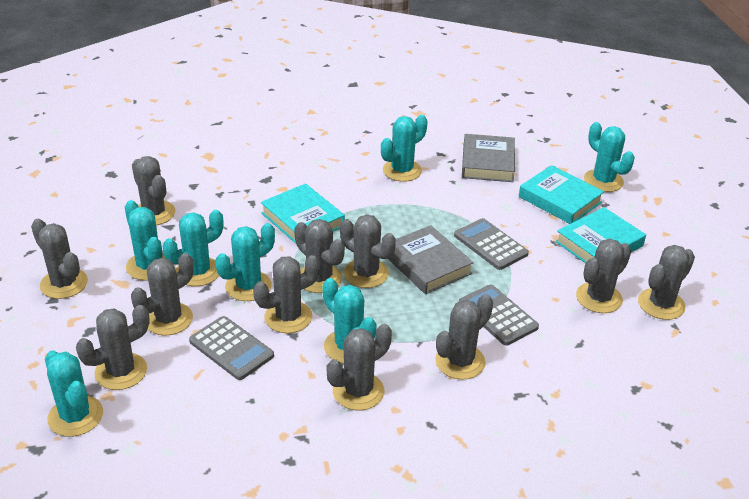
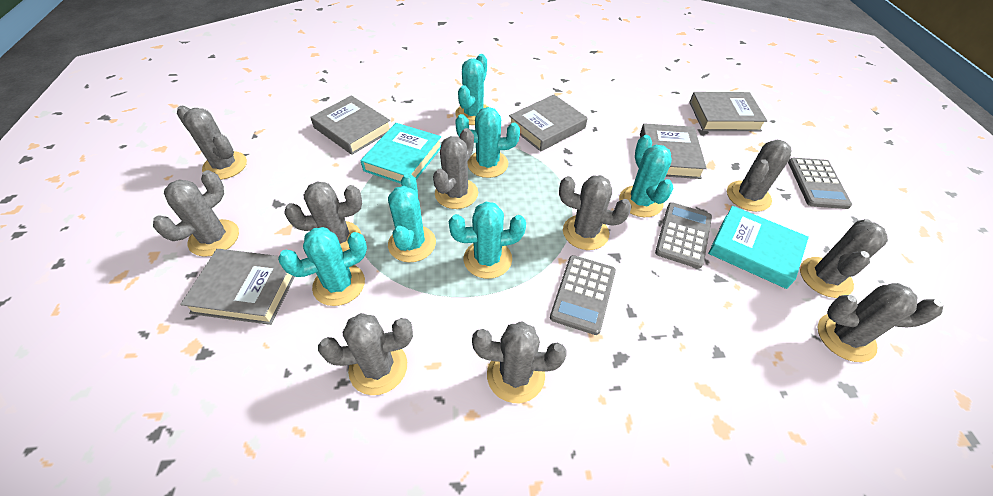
grey book: 2 -> 5
grey cactus: 11 -> 10
turquoise book: 3 -> 2
turquoise cactus: 7 -> 6

